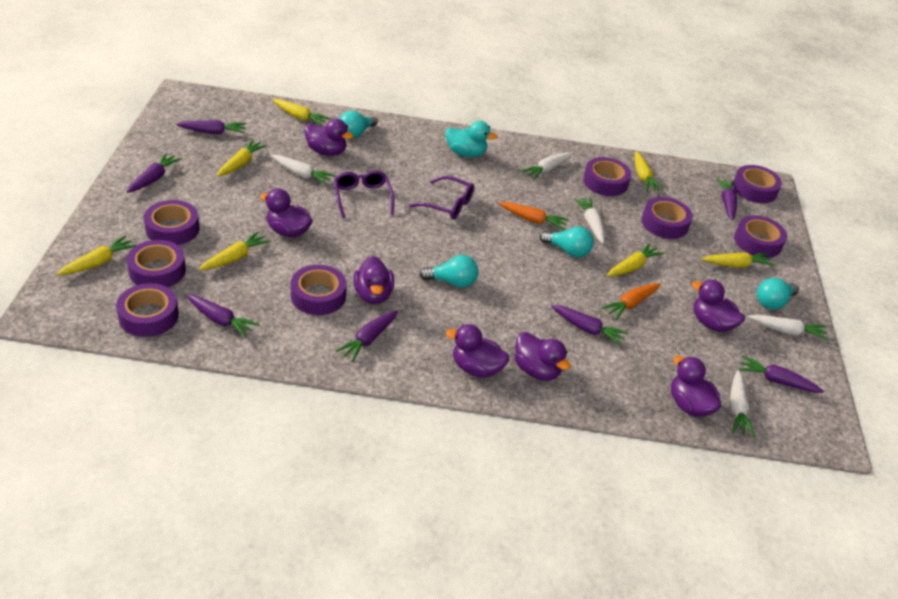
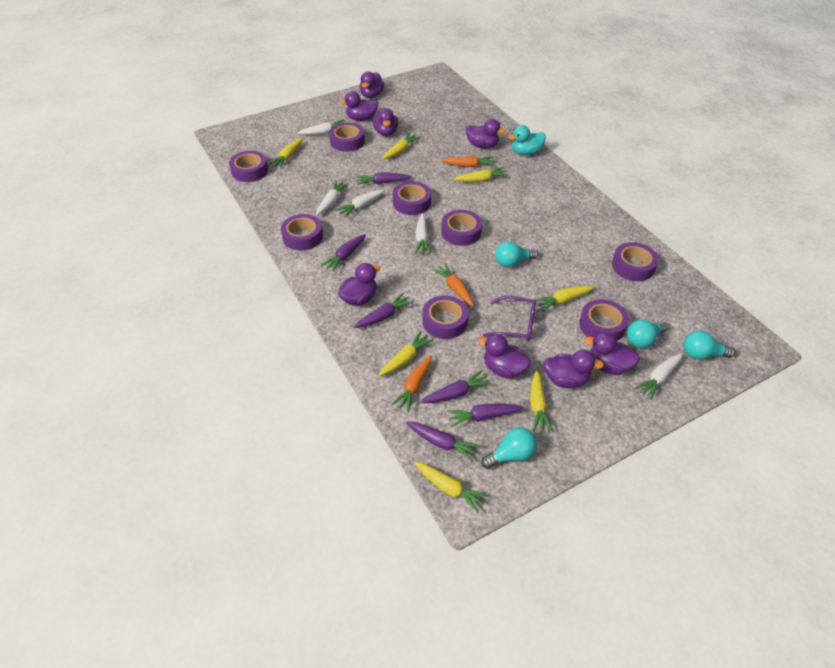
orange carrot: 2 -> 3
purple carrot: 7 -> 6
purple duck: 7 -> 8
purple glasses: 2 -> 1

